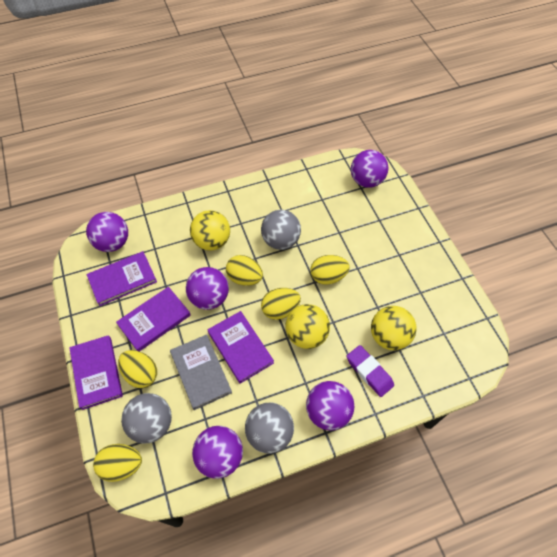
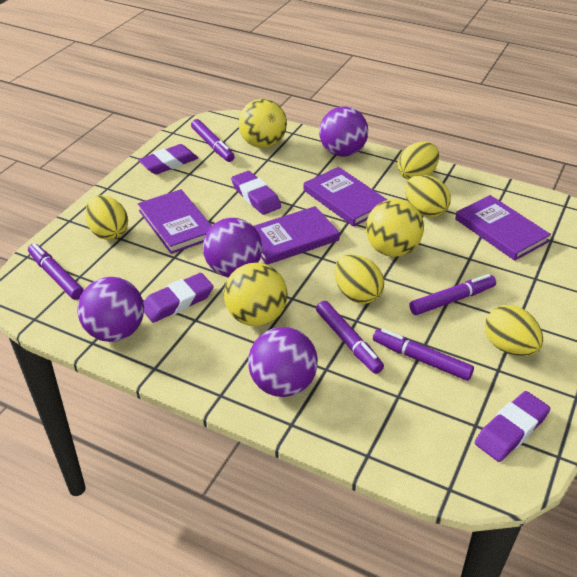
grey ball: 3 -> 0
grey book: 1 -> 0
purple ball: 5 -> 4
purple eraser: 1 -> 4
purple marker: 0 -> 5

